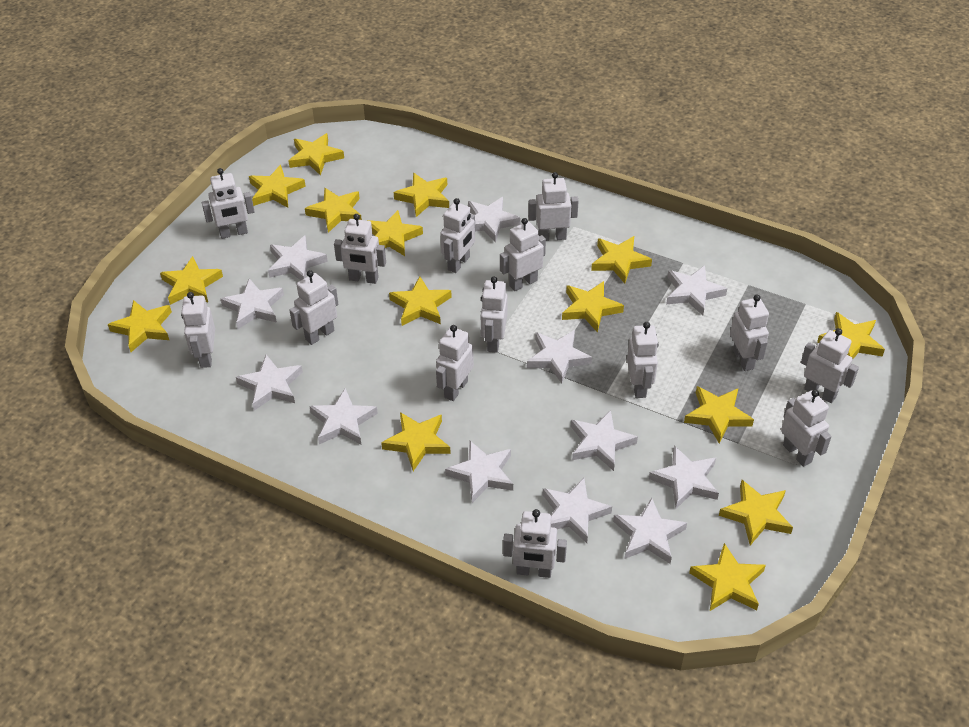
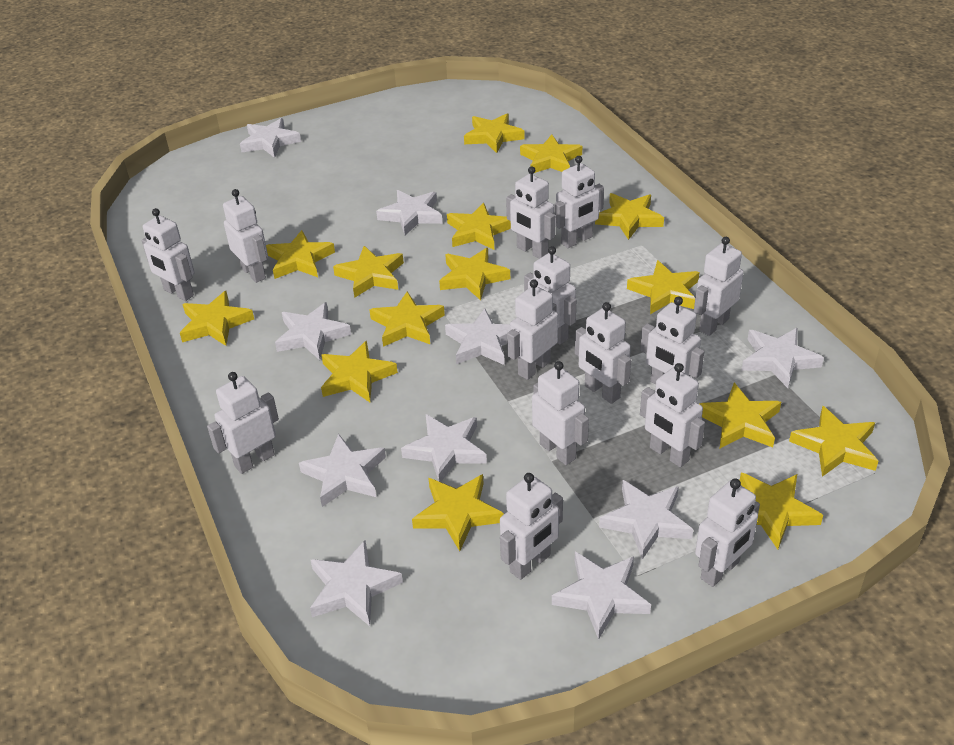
white star: 12 -> 10

